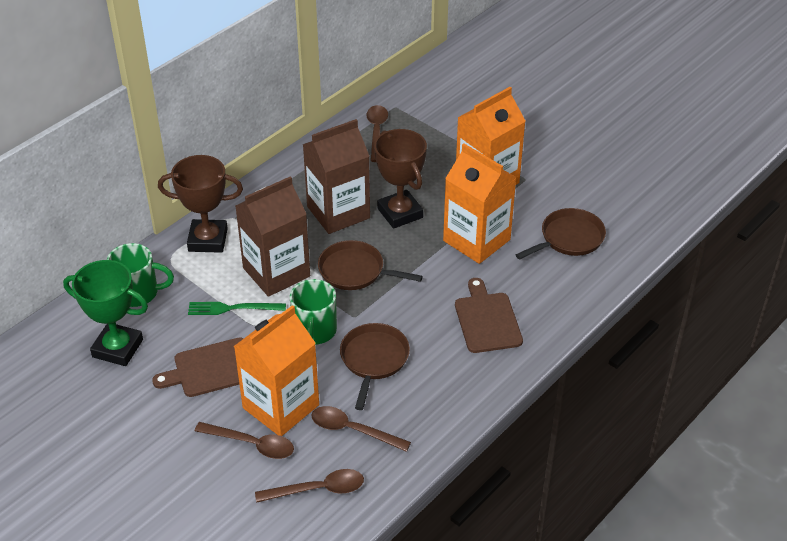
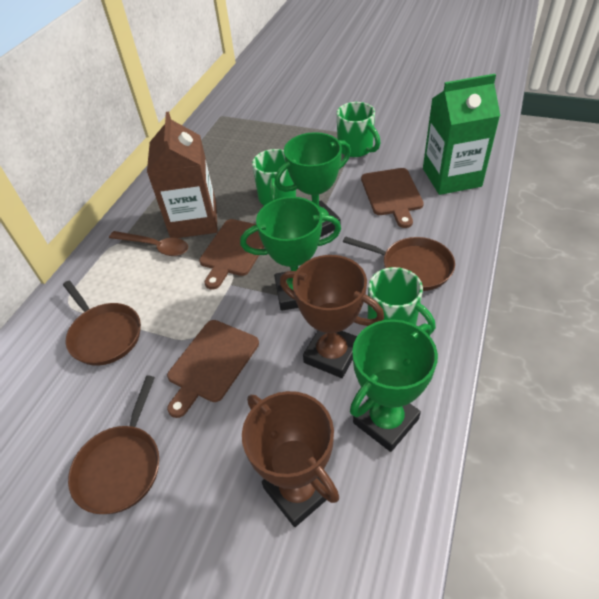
brown carton: 2 -> 1
brown cutting board: 2 -> 3
brown spoon: 4 -> 1
green carton: 0 -> 1
green fork: 1 -> 0
green mug: 2 -> 3
green trophy: 1 -> 3
orange carton: 3 -> 0

